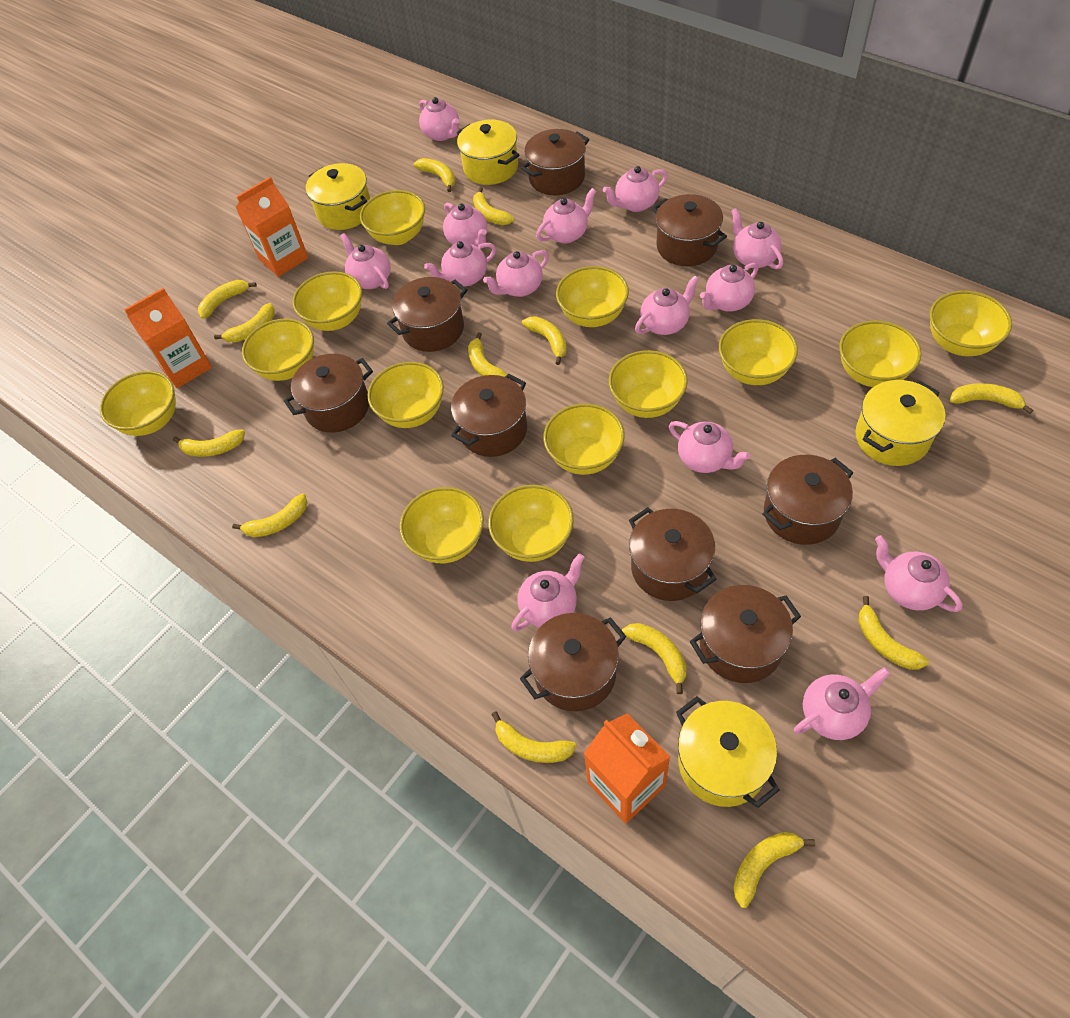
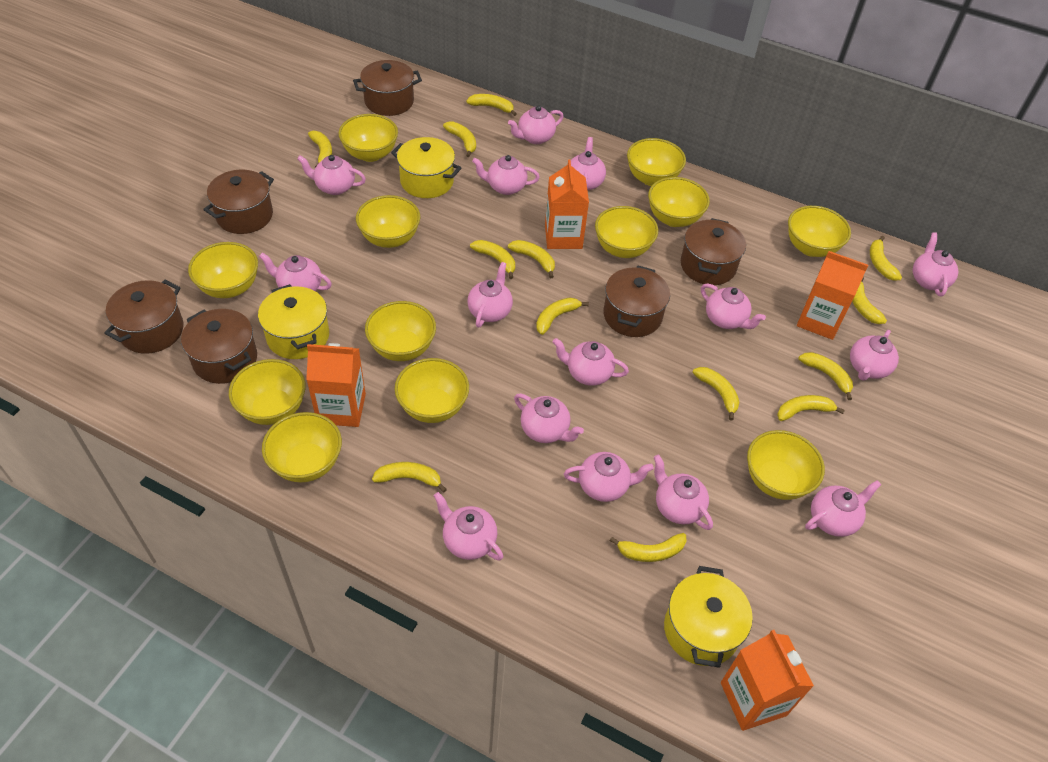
brown pot: 9 -> 6
orange carton: 3 -> 4
pink teapot: 14 -> 15
yellow bowl: 13 -> 12
yellow pot: 4 -> 3

